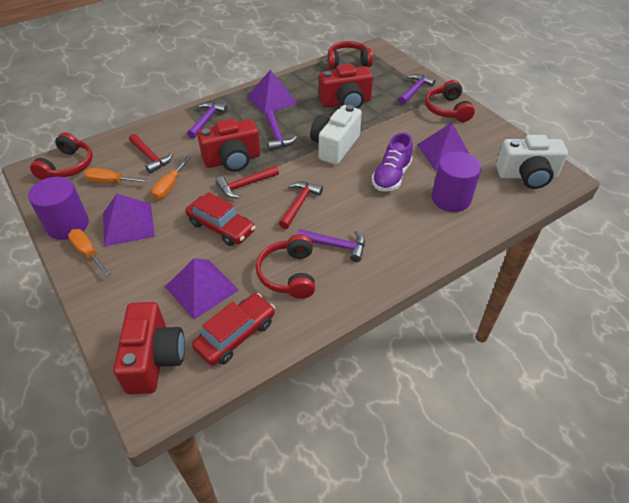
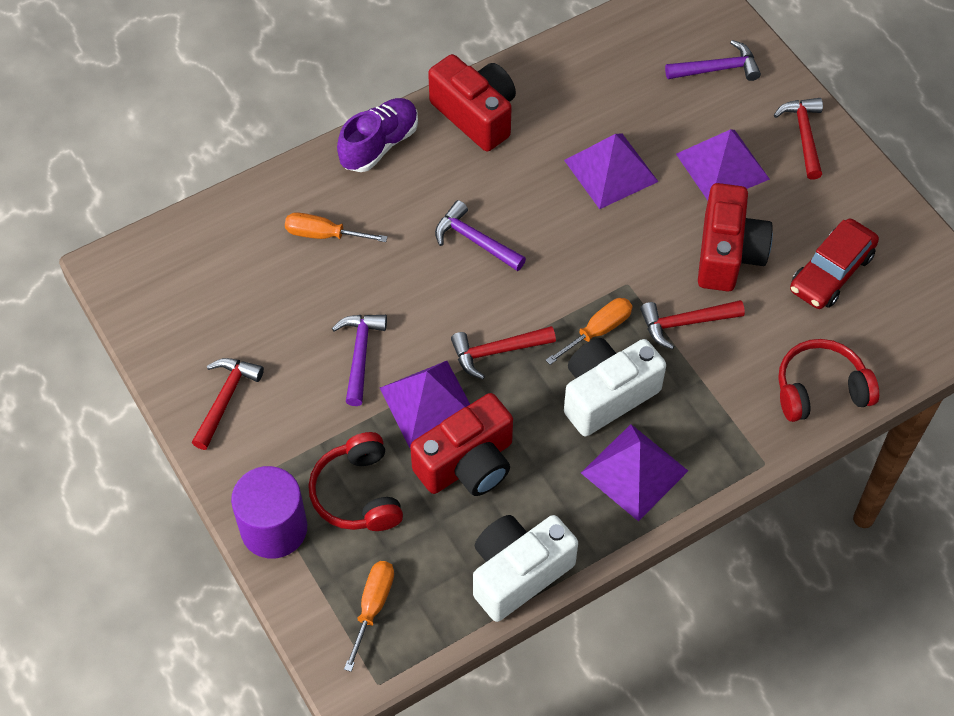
purple cylinder: 2 -> 1
purple hammer: 4 -> 3
red car: 2 -> 1
red hammer: 3 -> 4
red headphones: 4 -> 2

